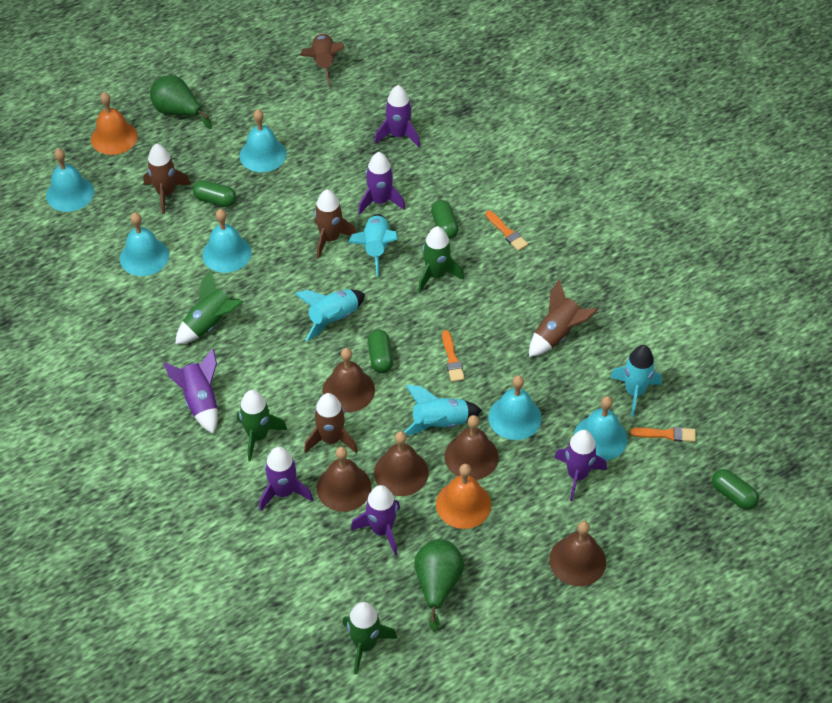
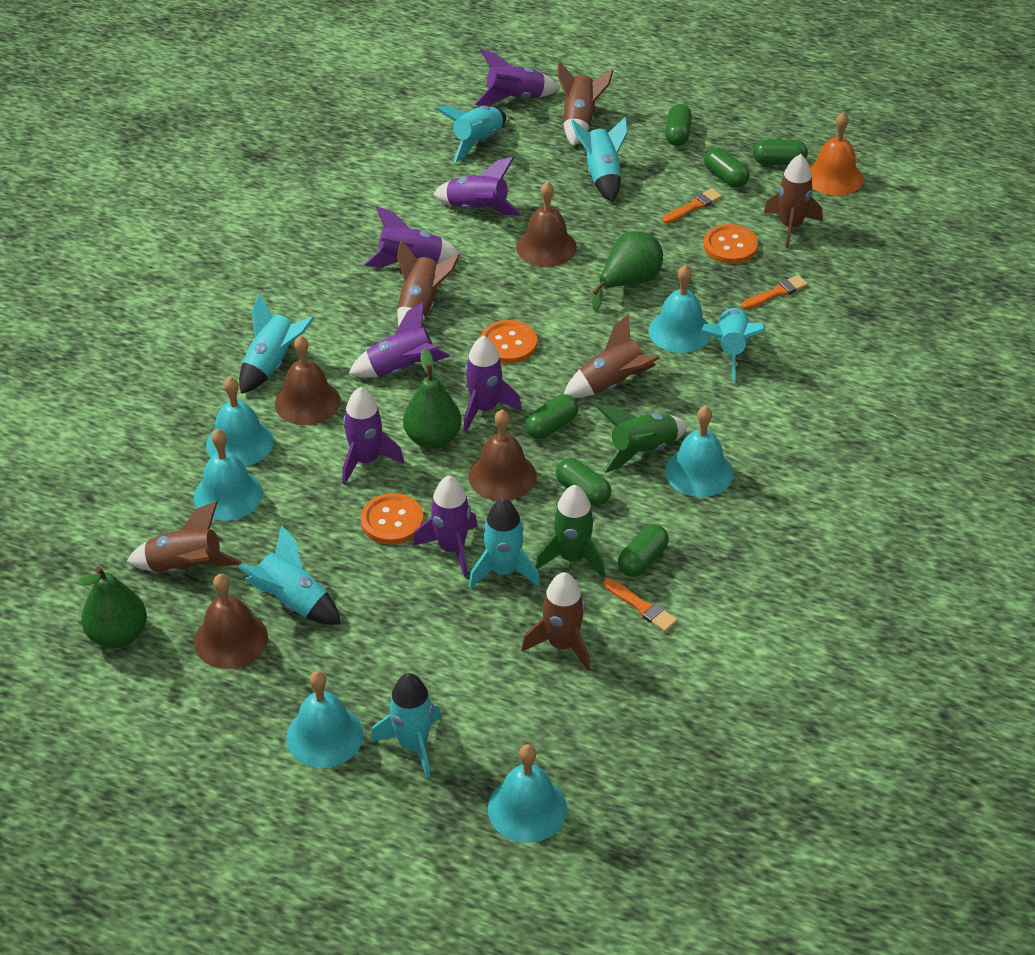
brown bell: 5 -> 4
brown rocket: 5 -> 6
green capsule: 4 -> 6
green pear: 2 -> 3
green rocket: 4 -> 2
orange bell: 2 -> 1
orange button: 0 -> 3
purple rocket: 6 -> 7
turquoise rocket: 4 -> 7

